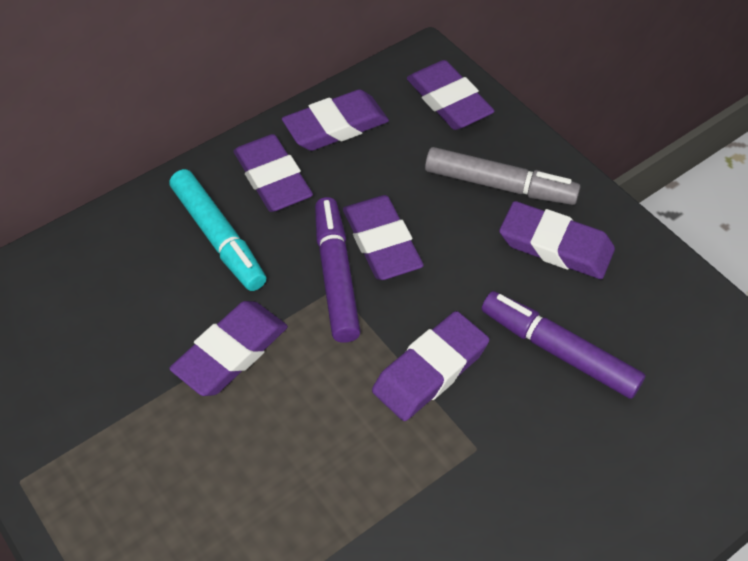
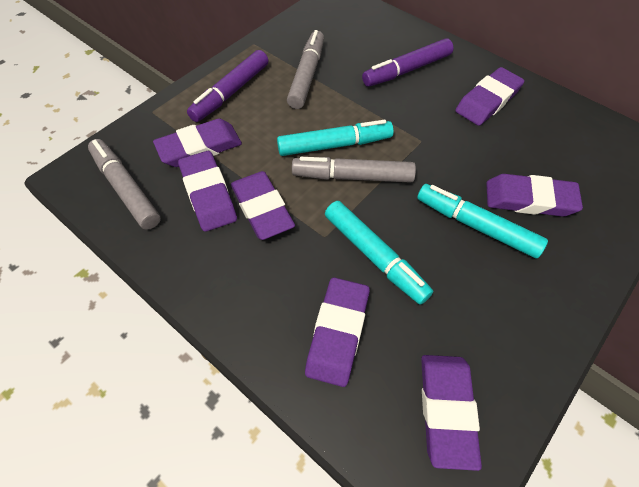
grey marker: 1 -> 3
turquoise marker: 1 -> 3

